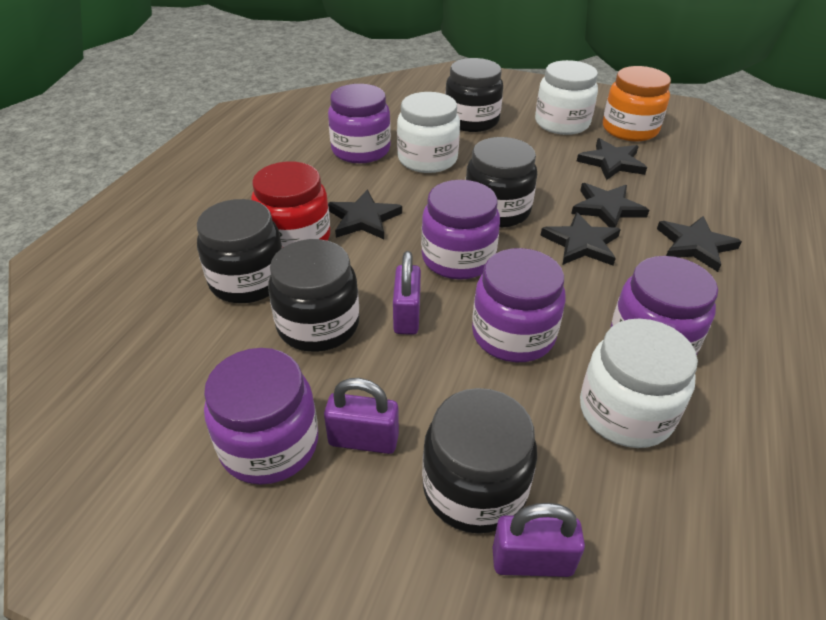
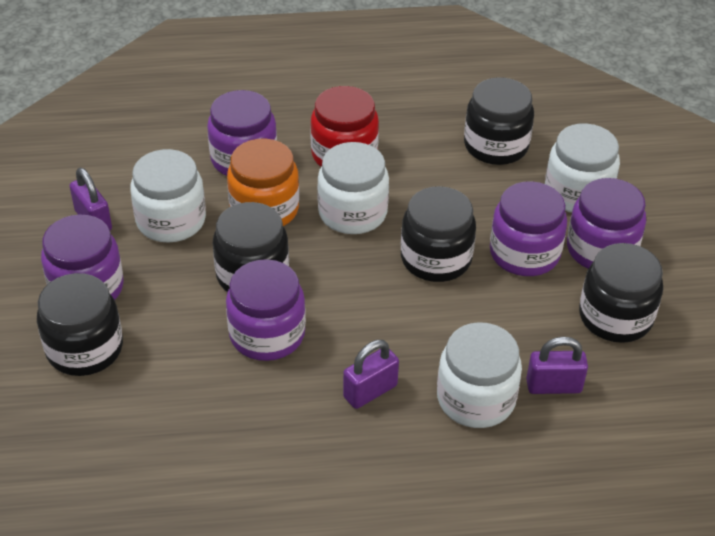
black star: 5 -> 0
white jar: 3 -> 4

